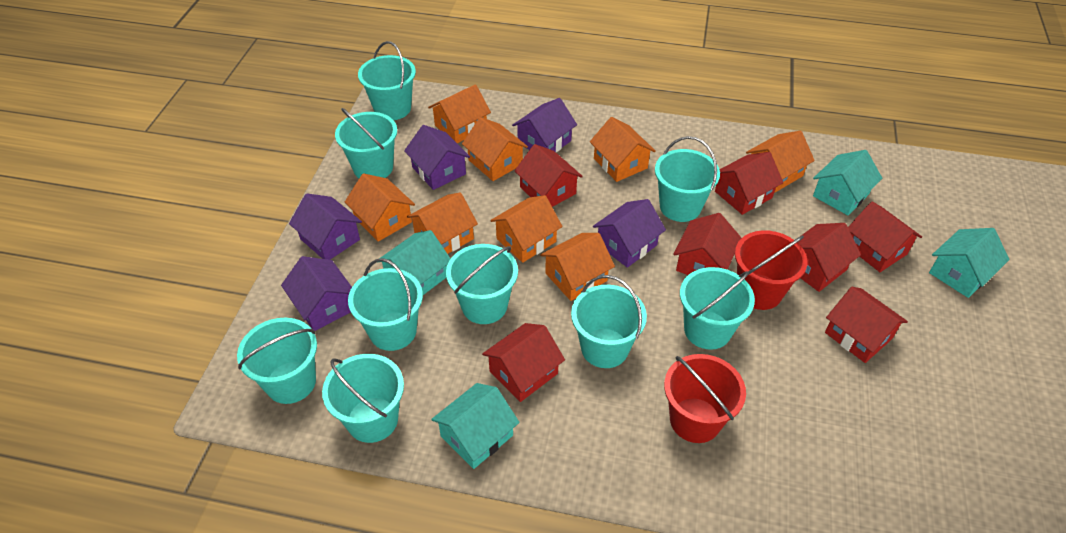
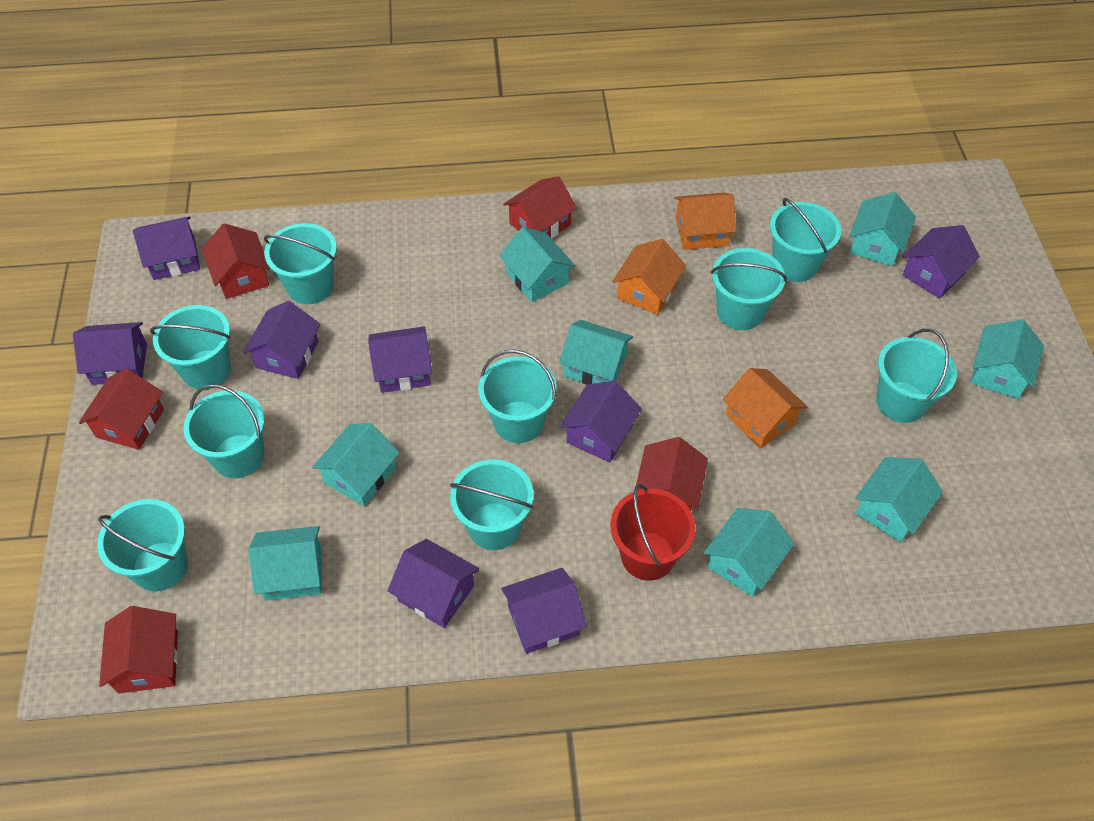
orange house: 8 -> 3
purple house: 5 -> 8
red bucket: 2 -> 1
red house: 7 -> 5
turquoise house: 4 -> 8

